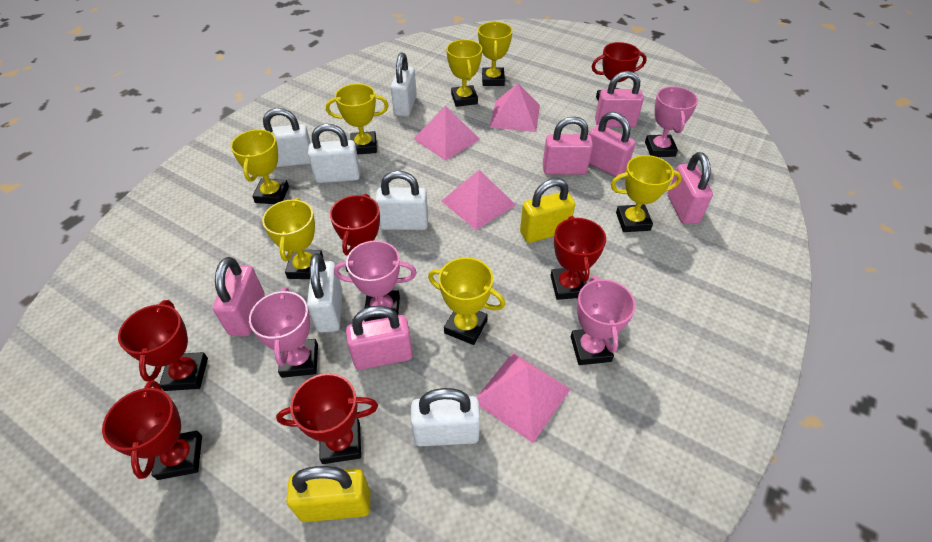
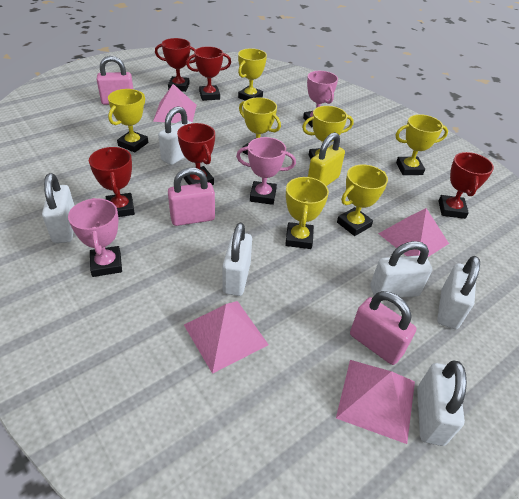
pink padlock: 6 -> 3
pink trophy: 4 -> 3
red trophy: 6 -> 5
yellow padlock: 2 -> 1

